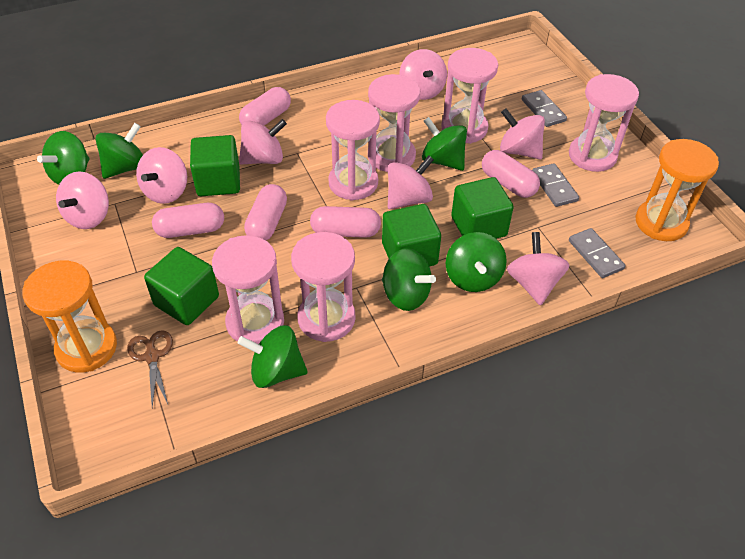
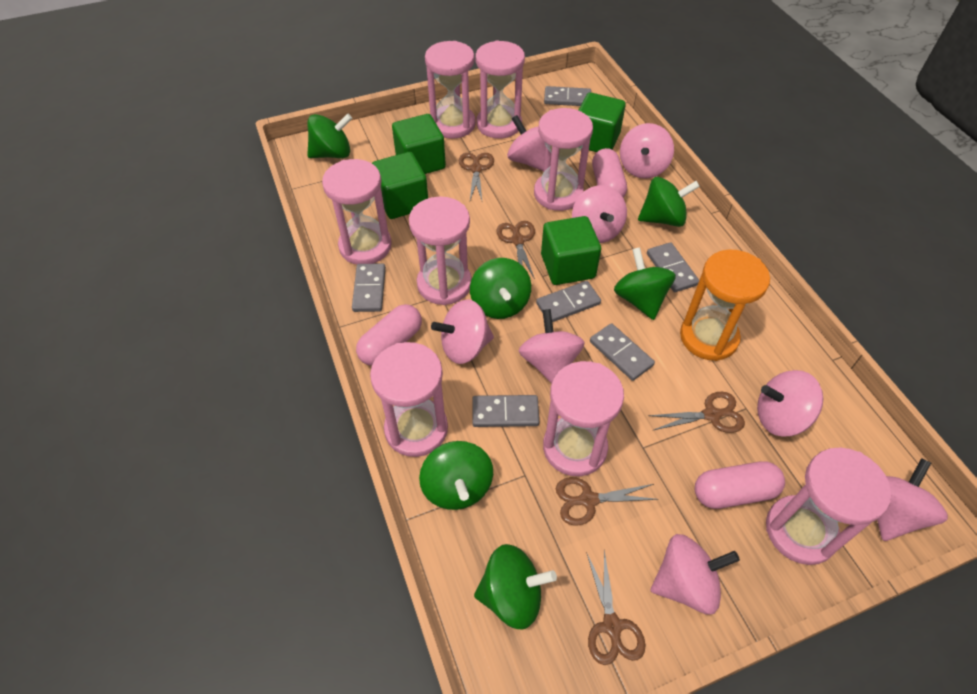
brown scissors: 1 -> 5
grey domino: 3 -> 6
orange hourglass: 2 -> 1
pink capsule: 5 -> 3
pink hourglass: 6 -> 8
pink spinning top: 7 -> 8

